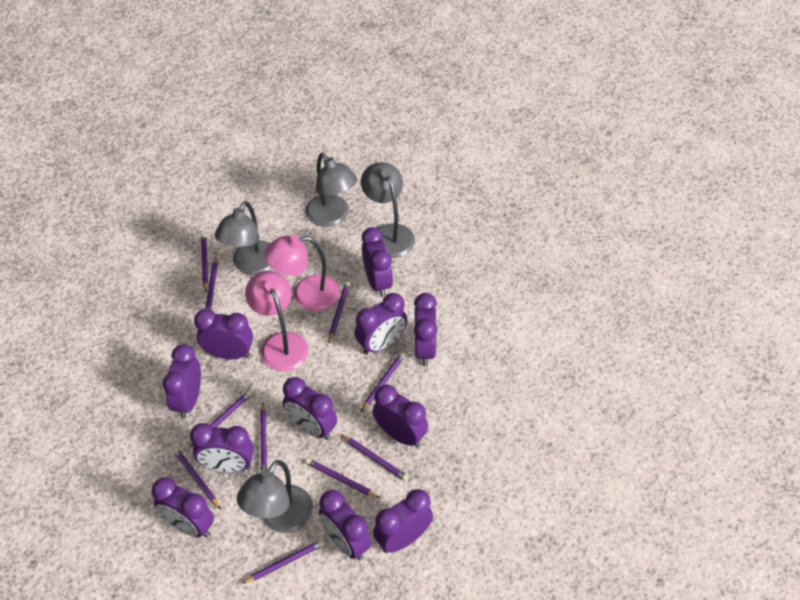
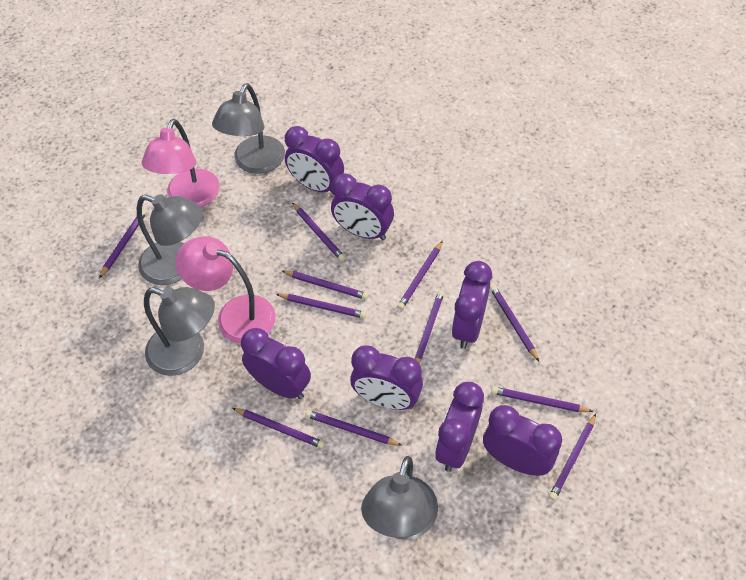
purple clock: 11 -> 7
purple pencil: 10 -> 11

